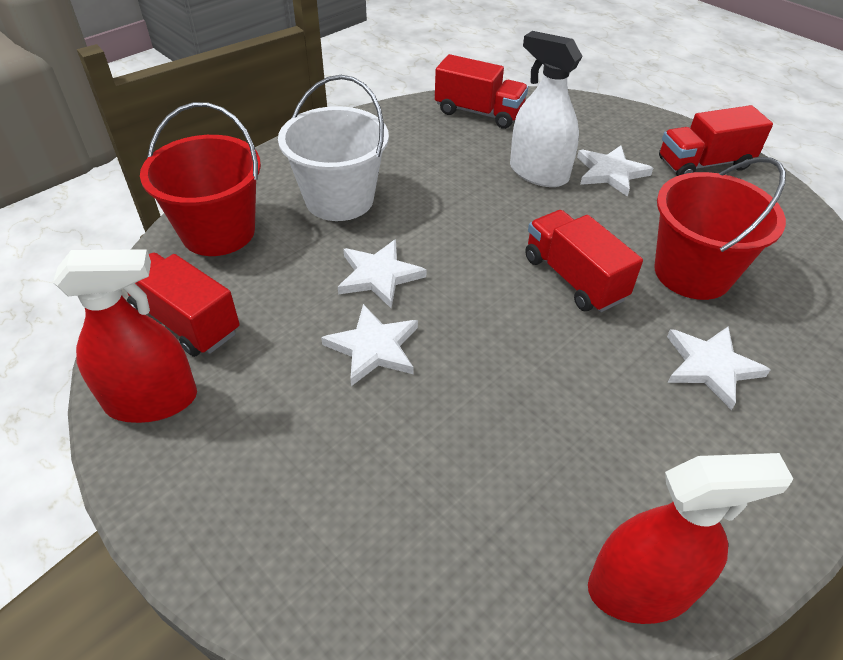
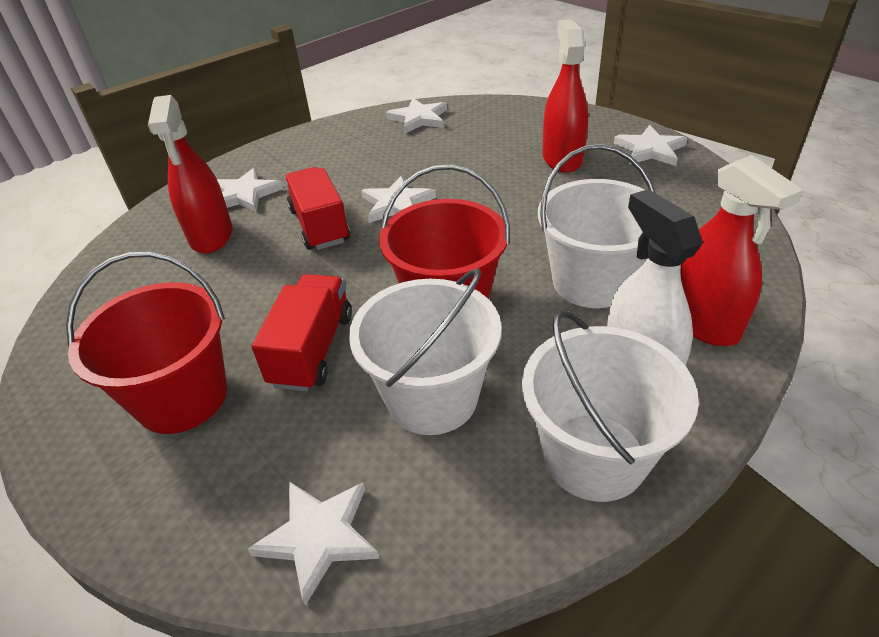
red spray bottle: 2 -> 3
red truck: 4 -> 2
white bucket: 1 -> 3
white star: 4 -> 5

